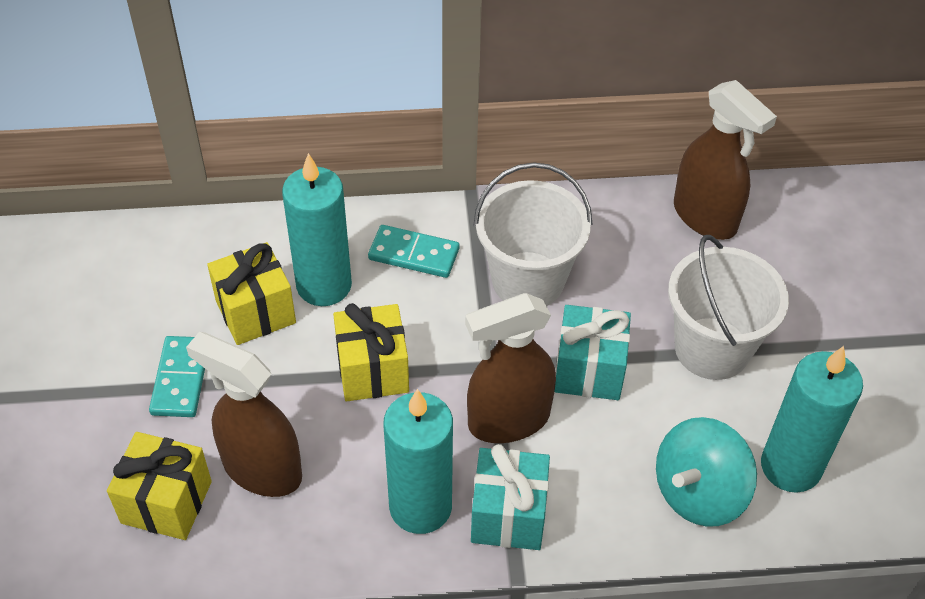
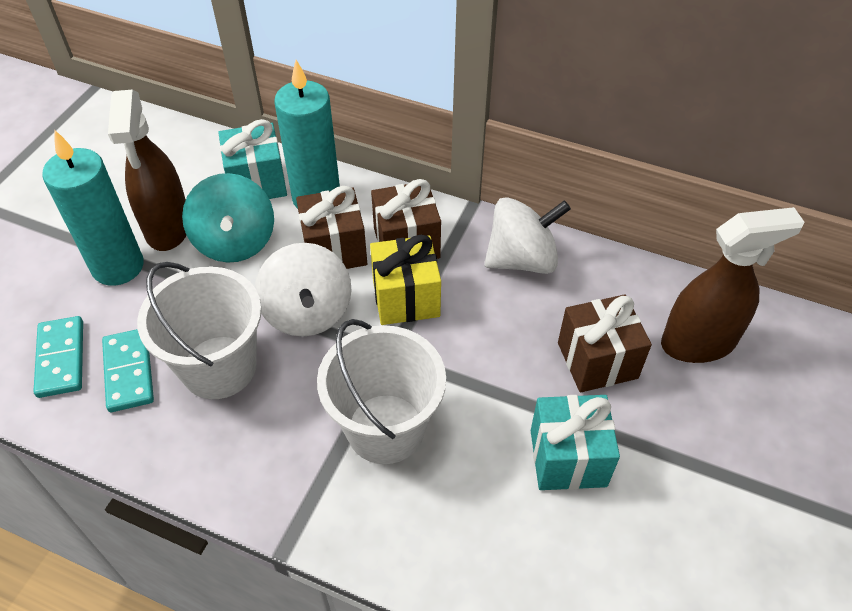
brown gift: 0 -> 3
brown spray bottle: 3 -> 2
turquoise candle: 3 -> 2
white spinning top: 0 -> 2
yellow gift: 3 -> 1

